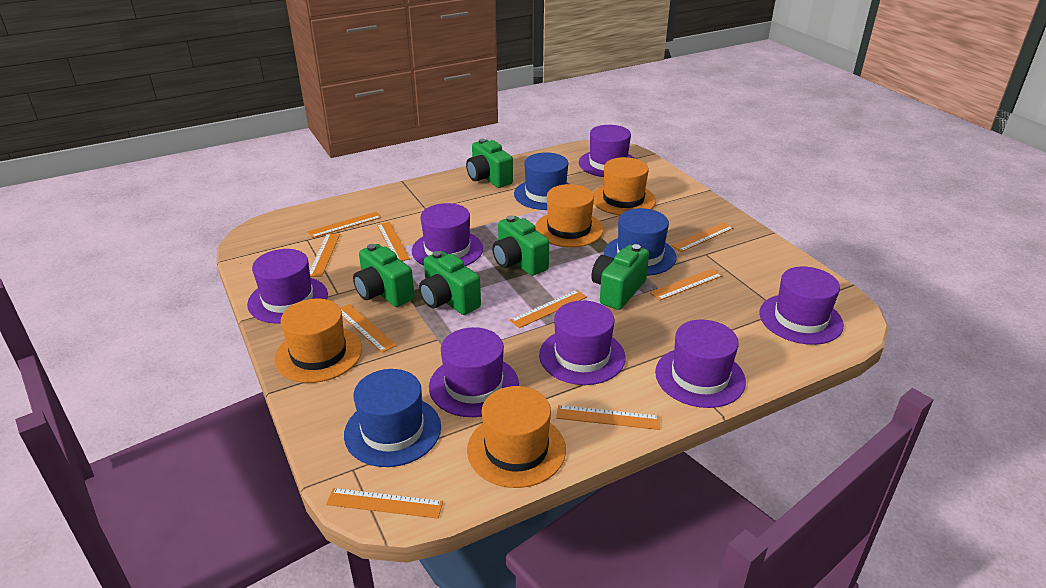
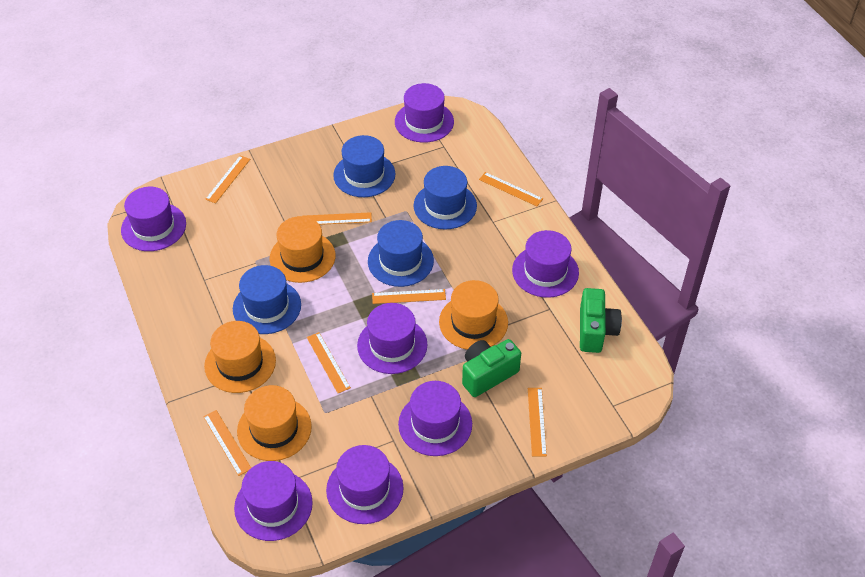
blue hat: 3 -> 4
green camera: 5 -> 2
orange ruler: 9 -> 7

